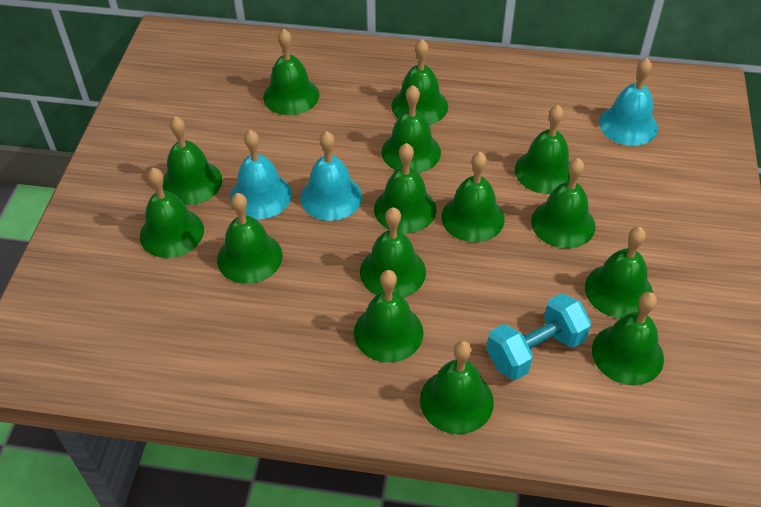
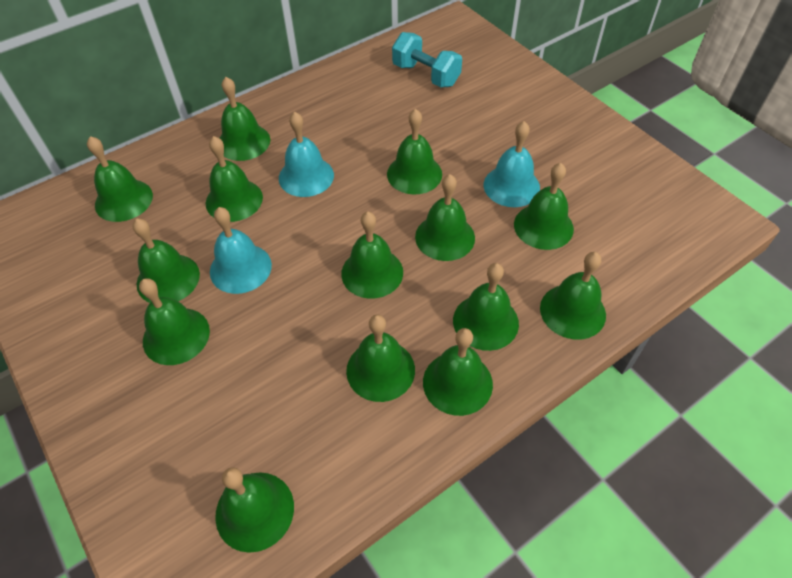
green bell: 15 -> 14

